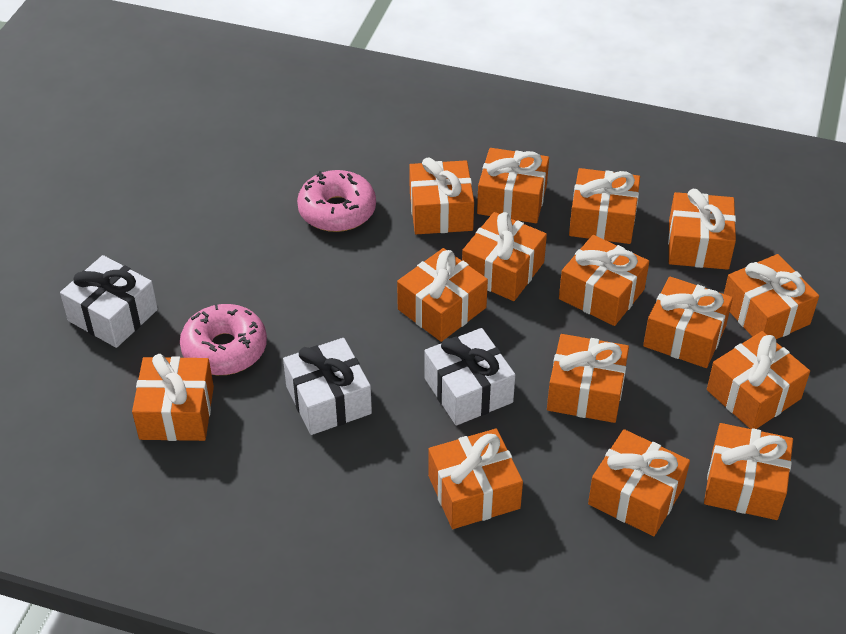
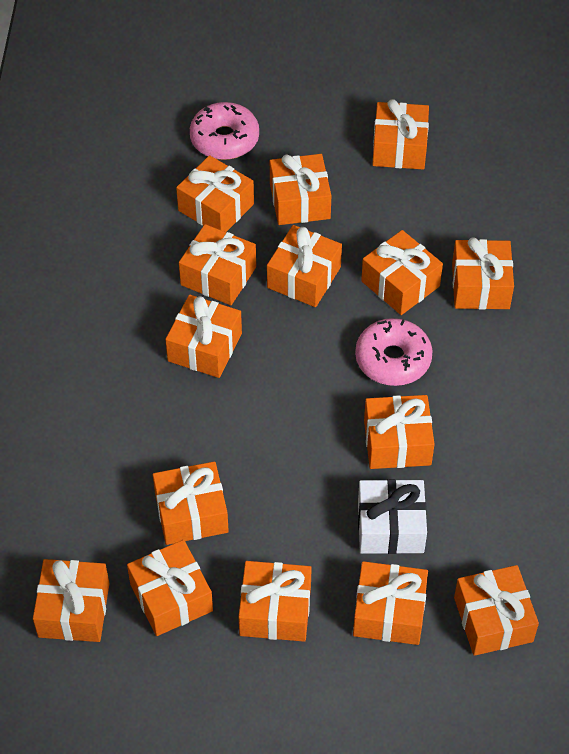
white gift: 3 -> 1

